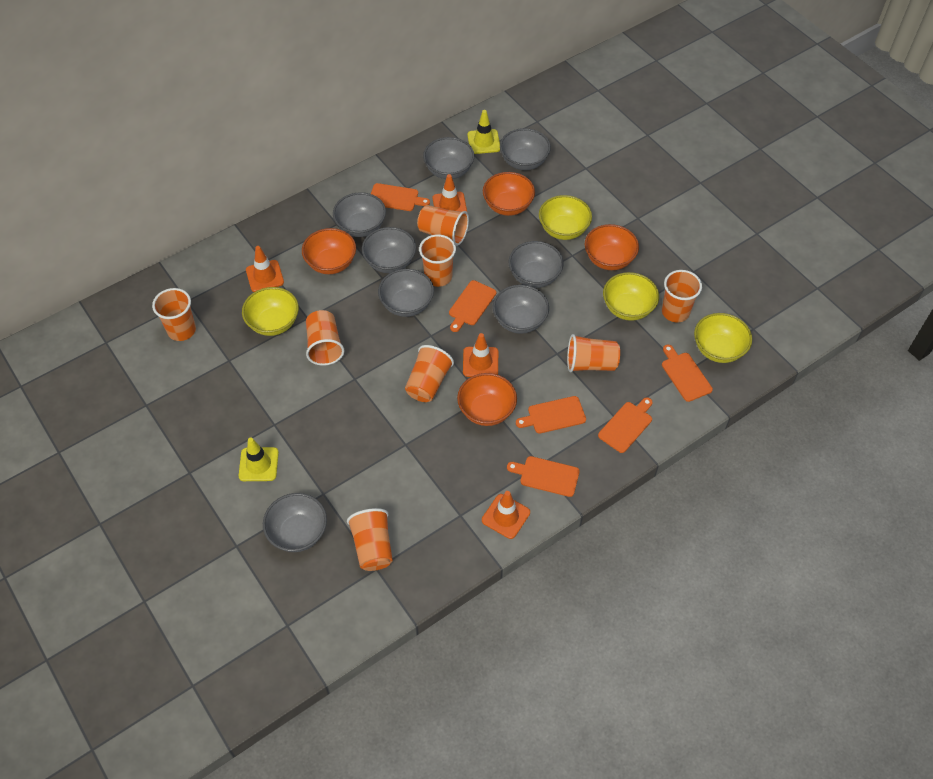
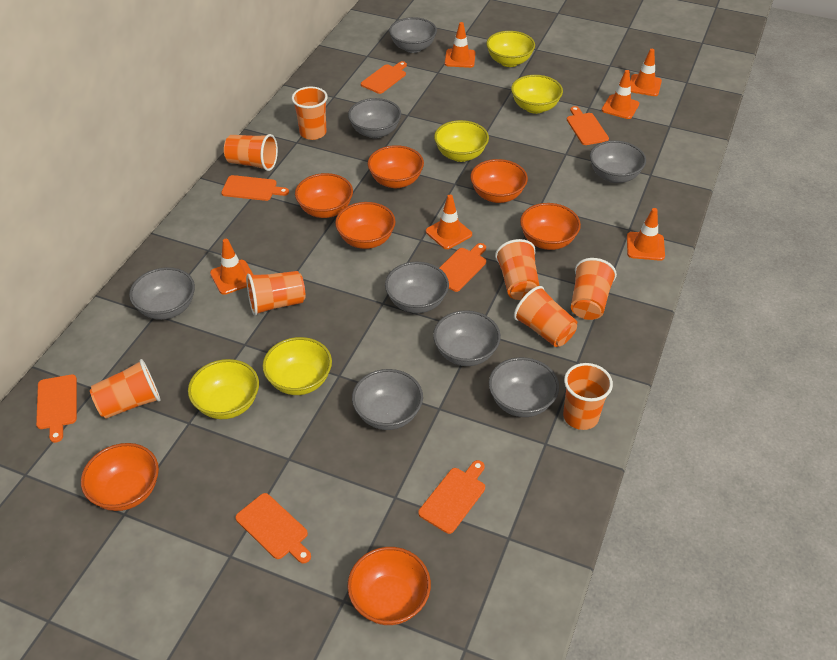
orange bowl: 4 -> 7
orange cutting board: 6 -> 7
orange traffic cone: 4 -> 6
yellow bowl: 4 -> 5
yellow traffic cone: 2 -> 0

